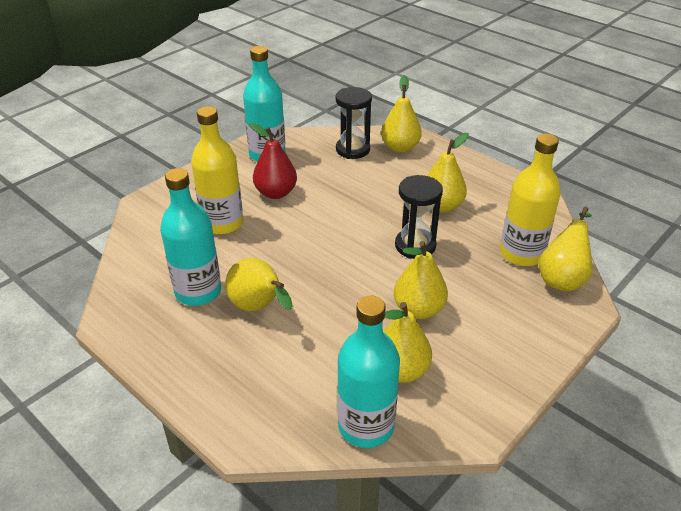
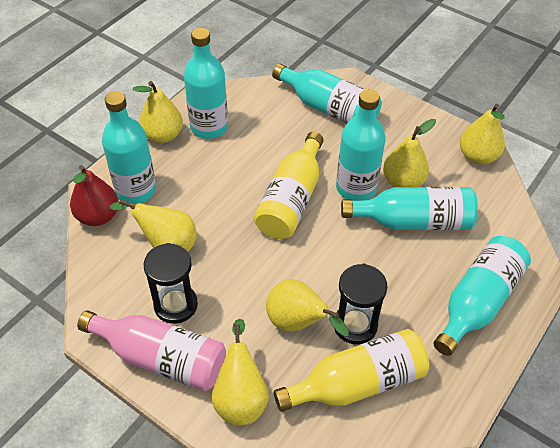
pink bottle: 0 -> 1
turquoise bottle: 3 -> 6

